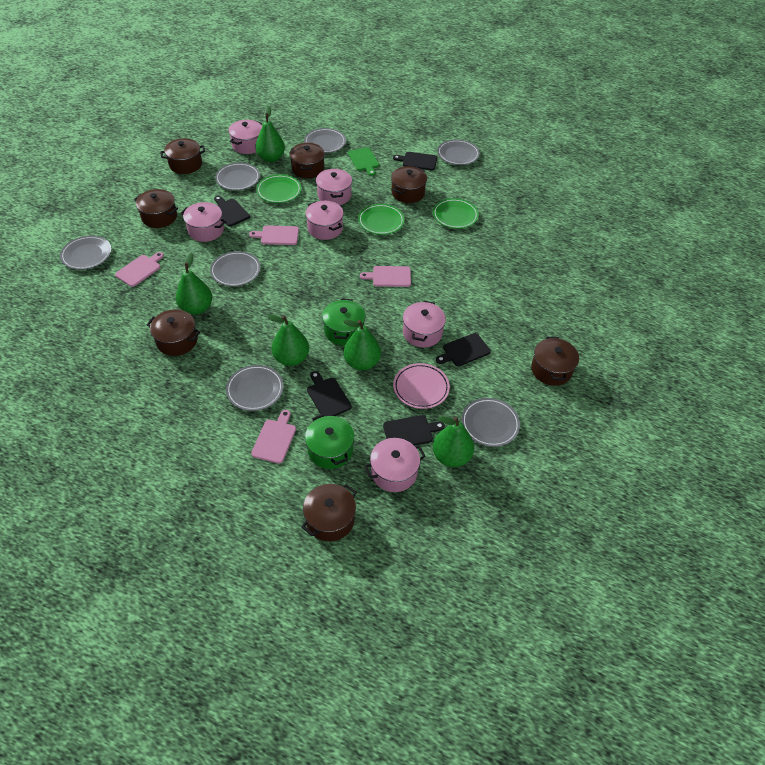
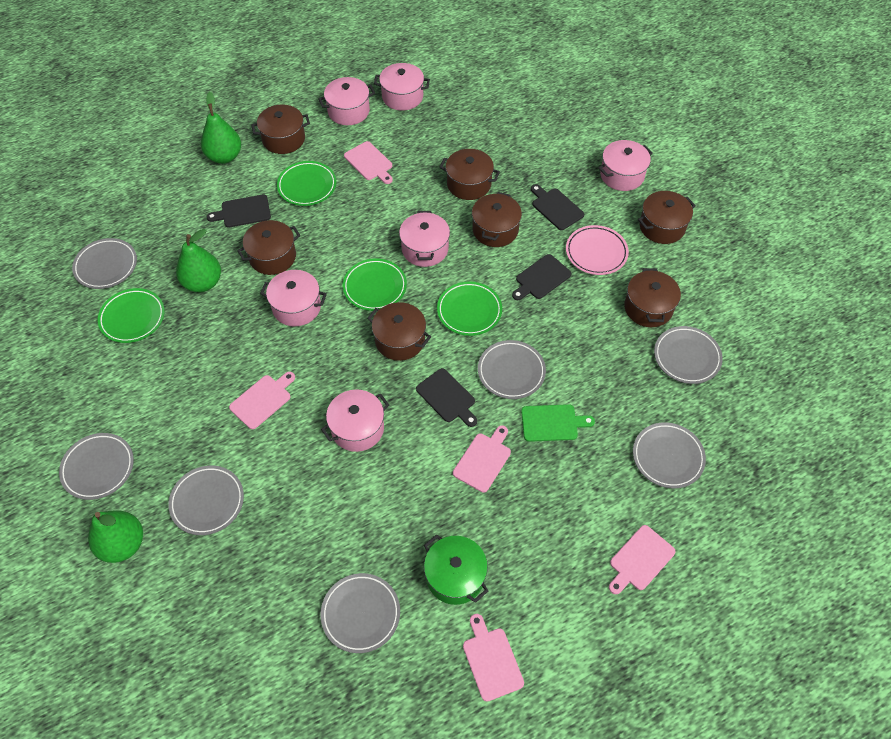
black cutting board: 5 -> 4
green pear: 5 -> 3
green plate: 3 -> 4
green pot: 2 -> 1
pink cutting board: 4 -> 5

